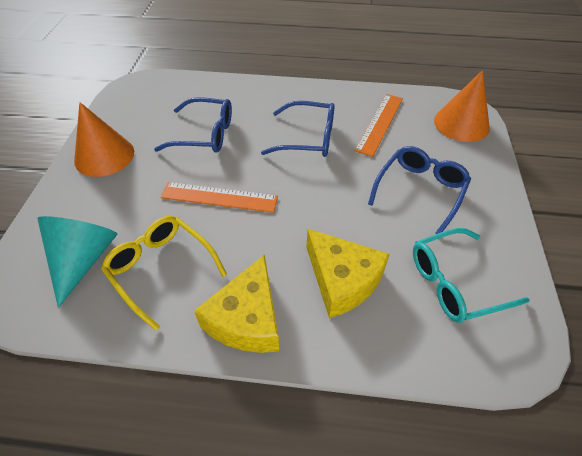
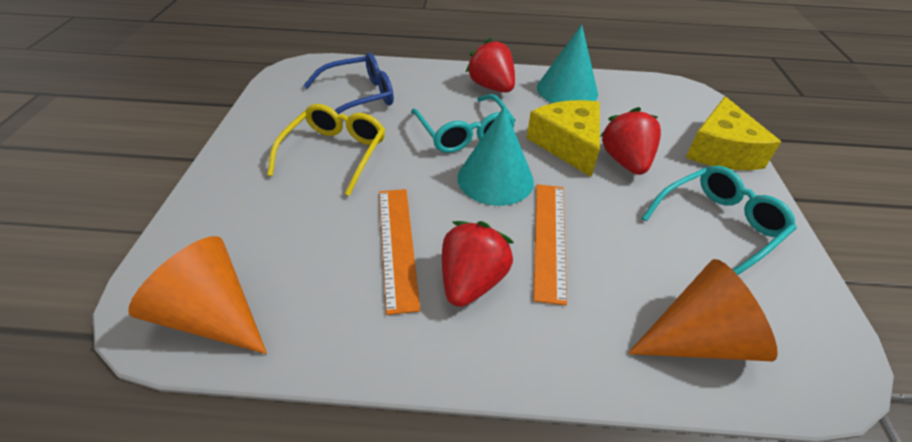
blue glasses: 3 -> 1
red strawberry: 0 -> 3
turquoise cone: 1 -> 2
turquoise glasses: 1 -> 2

